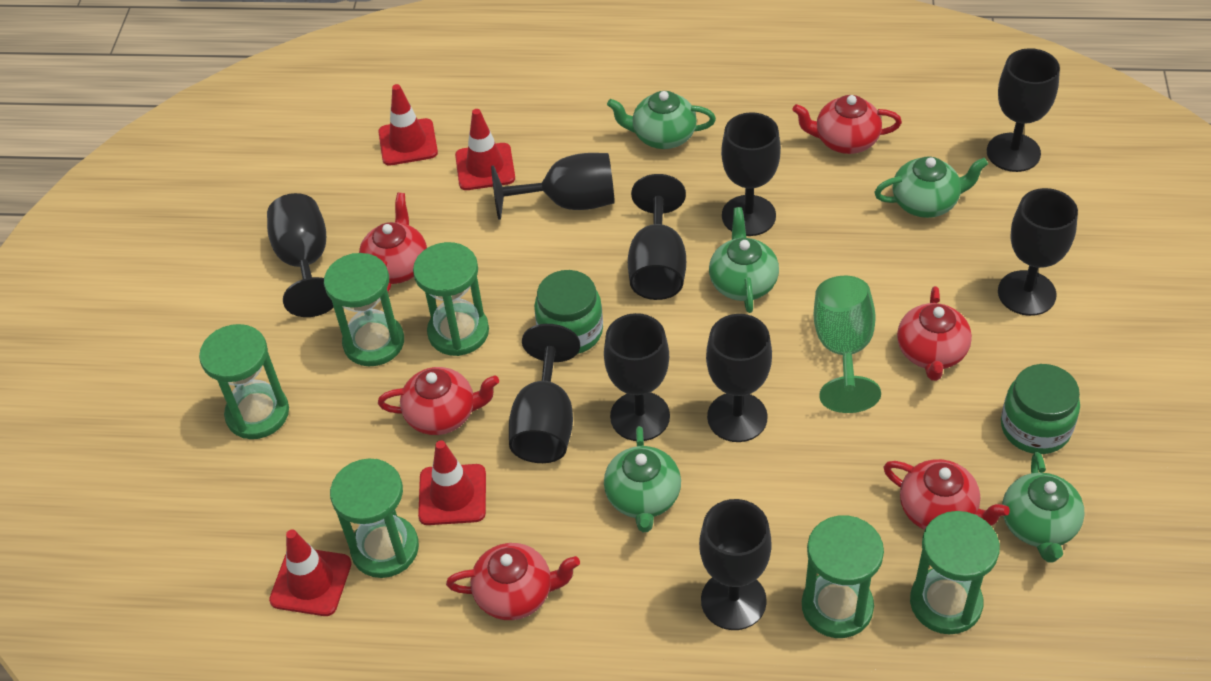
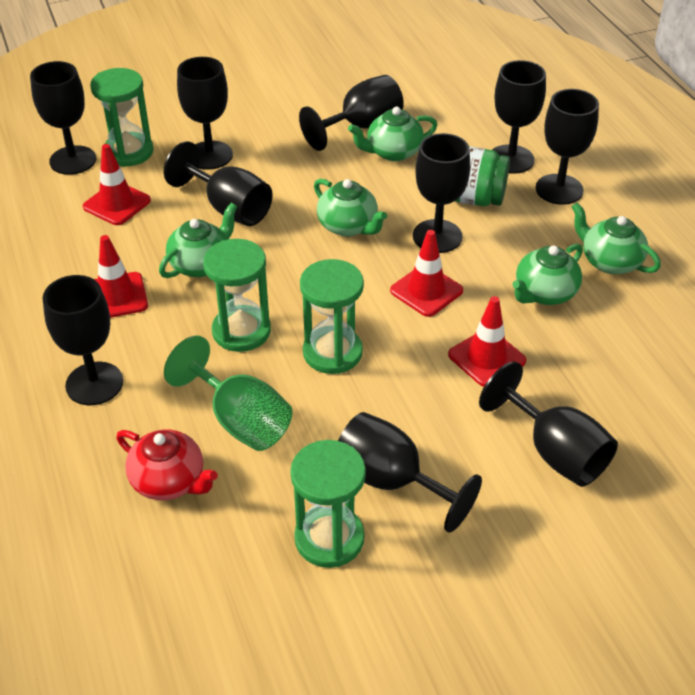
green hourglass: 6 -> 4
green jar: 2 -> 1
red teapot: 6 -> 1

